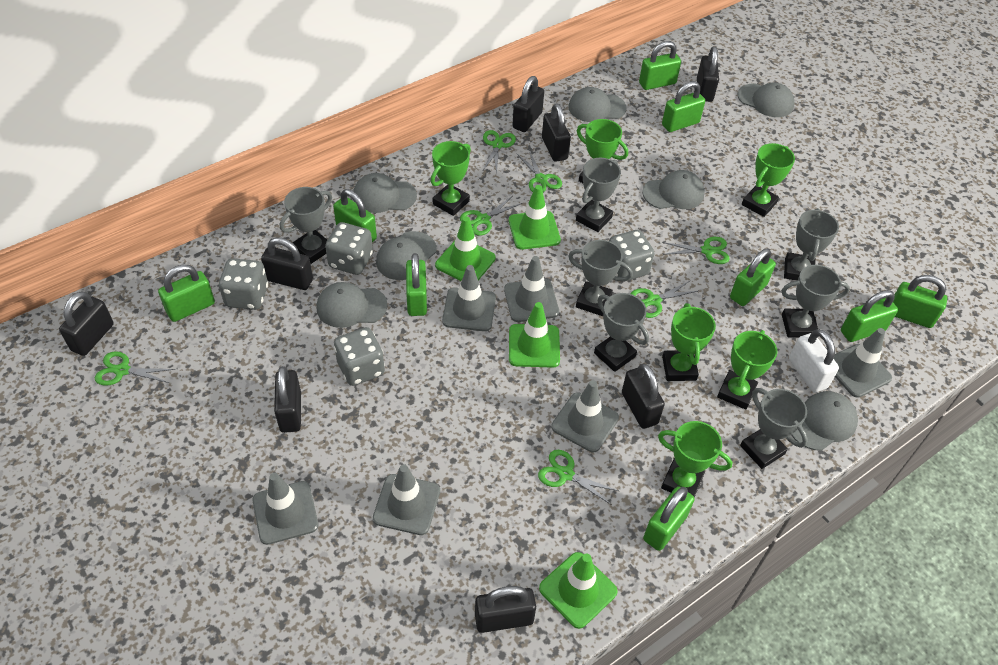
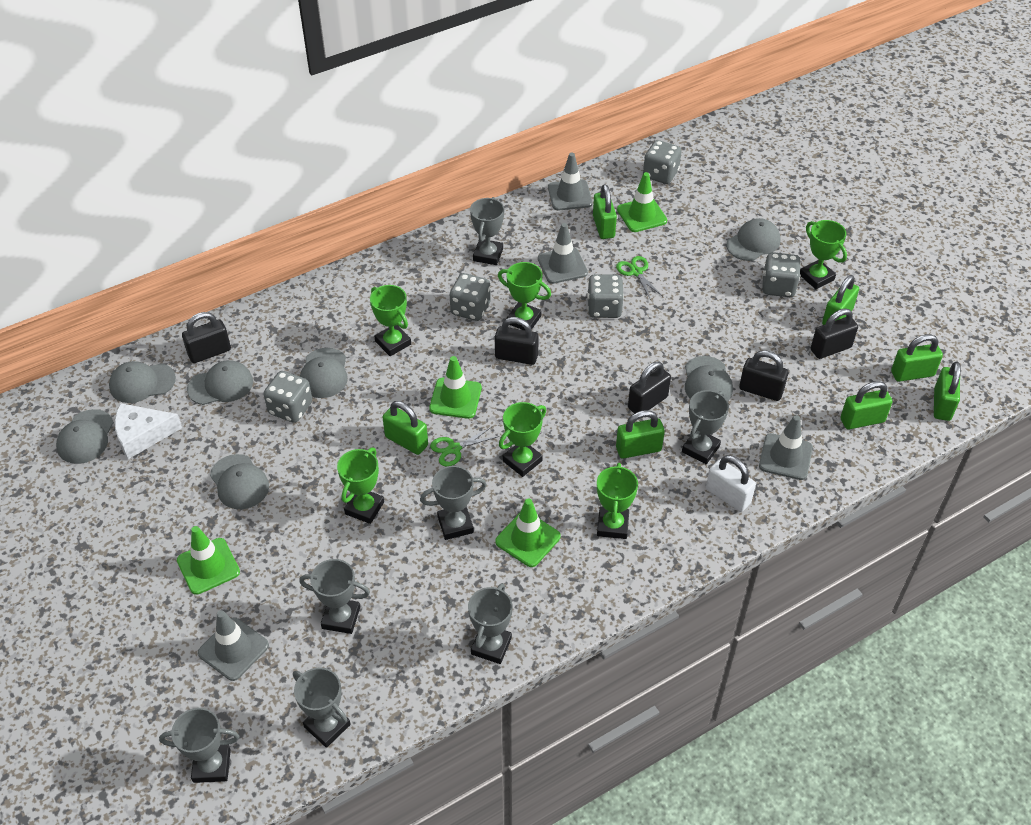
black padlock: 8 -> 5
green padlock: 9 -> 7
green scissors: 7 -> 2
grey dice: 4 -> 5
grey traffic cone: 6 -> 4
white cheese: 0 -> 1

